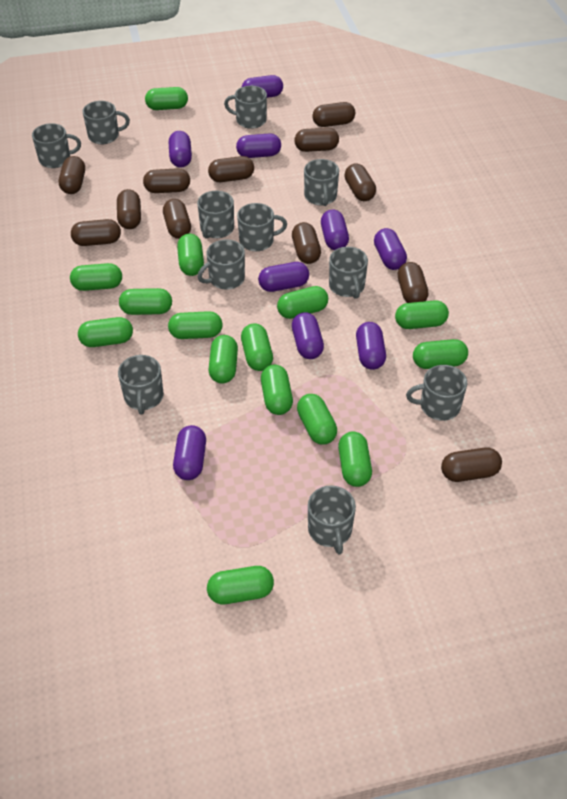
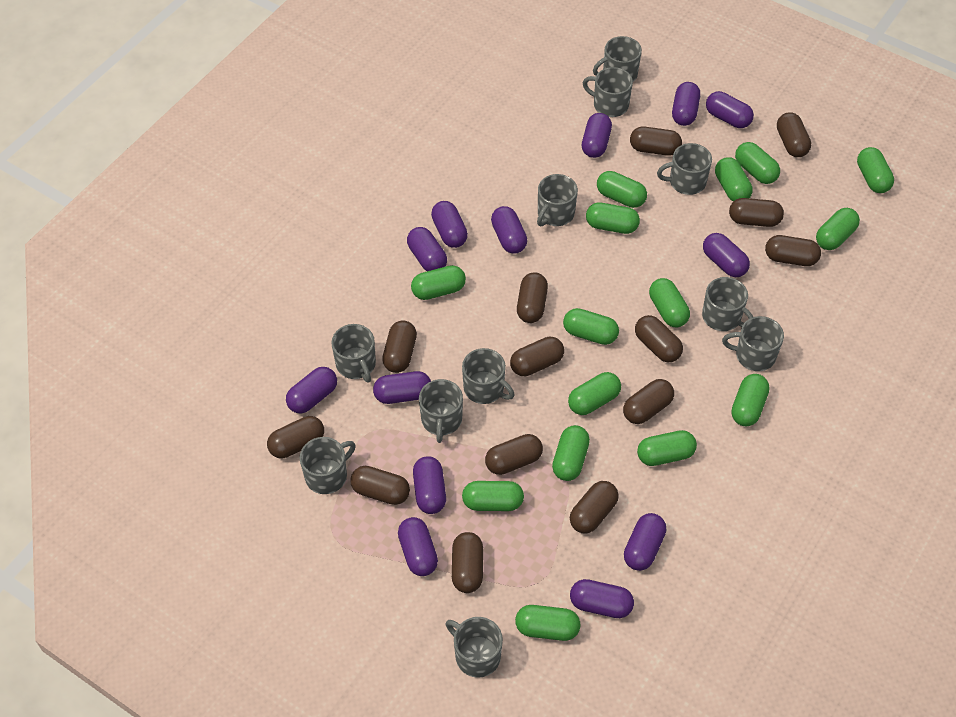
brown capsule: 12 -> 14
purple capsule: 9 -> 13

